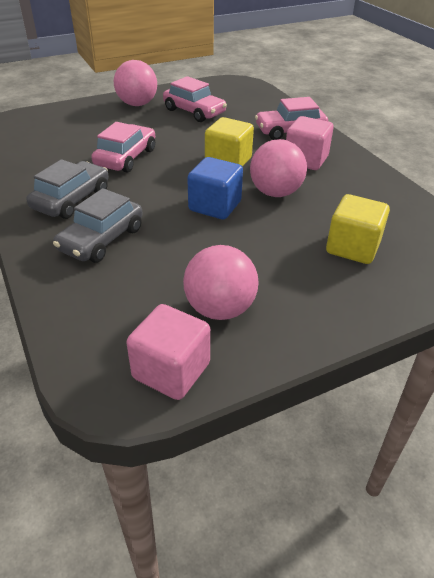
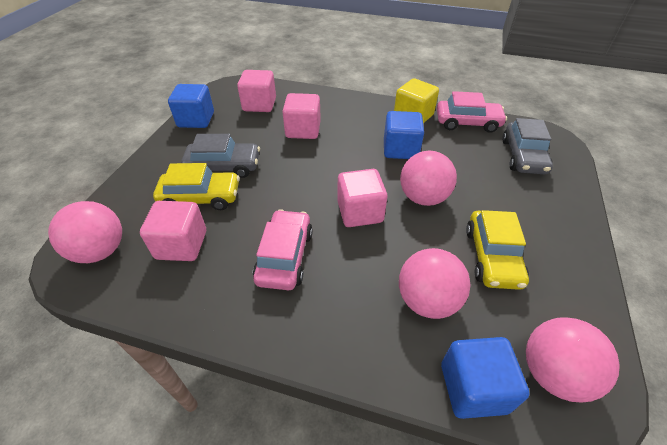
blue cube: 1 -> 3
pink ball: 3 -> 4
pink car: 3 -> 2
pink cube: 2 -> 4
yellow car: 0 -> 2
yellow cube: 2 -> 1

